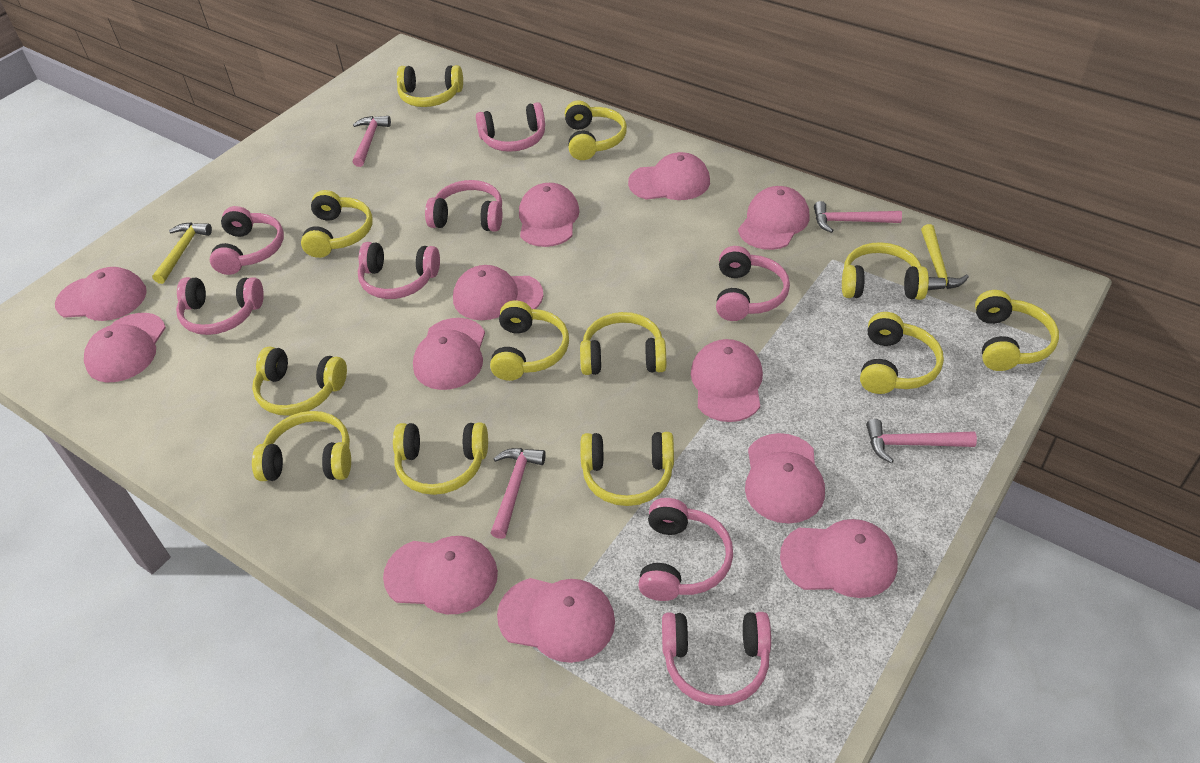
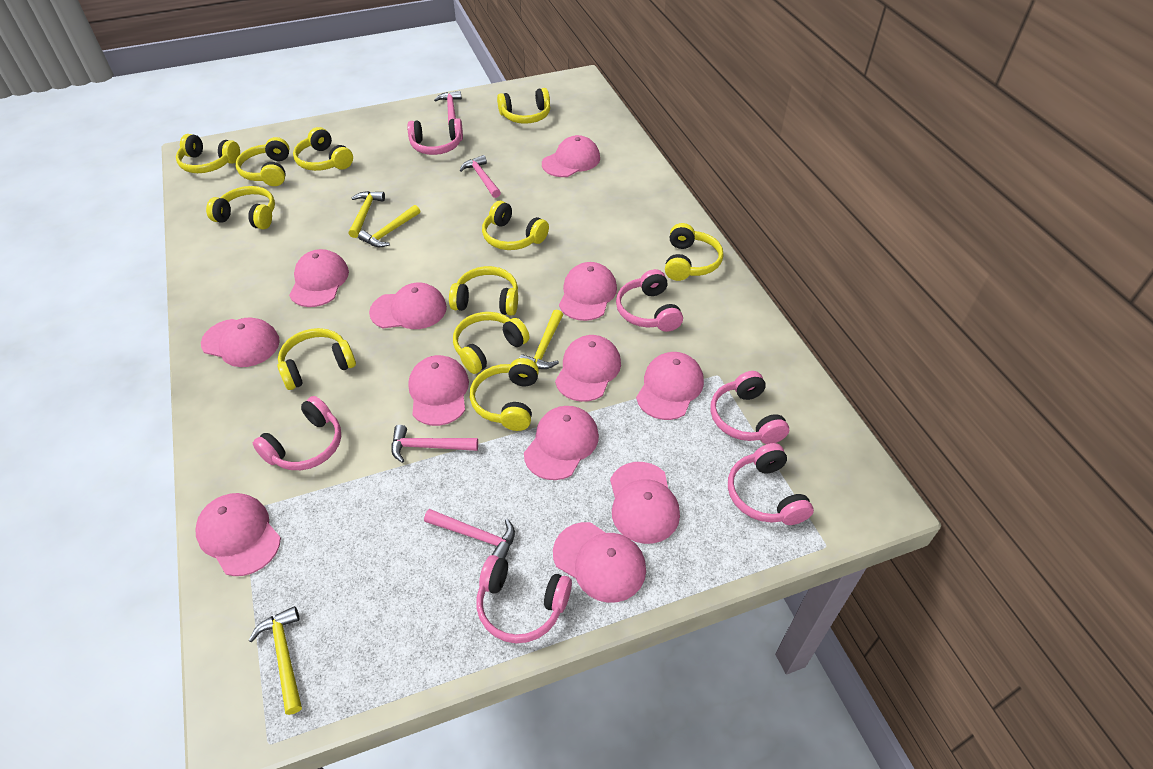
pink headphones: 8 -> 6
yellow hammer: 2 -> 4
yellow headphones: 12 -> 11

